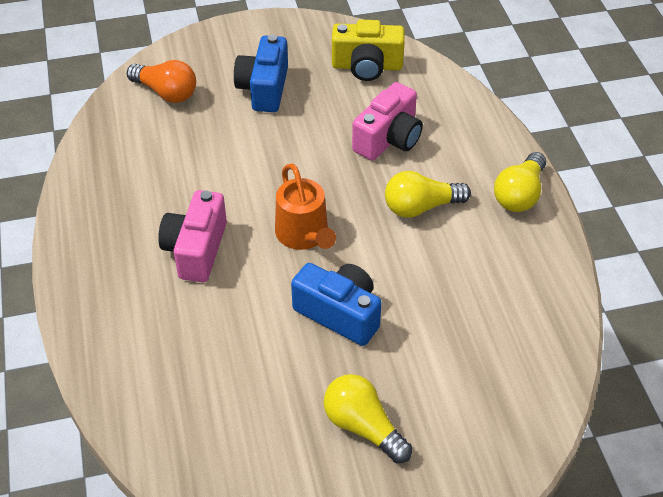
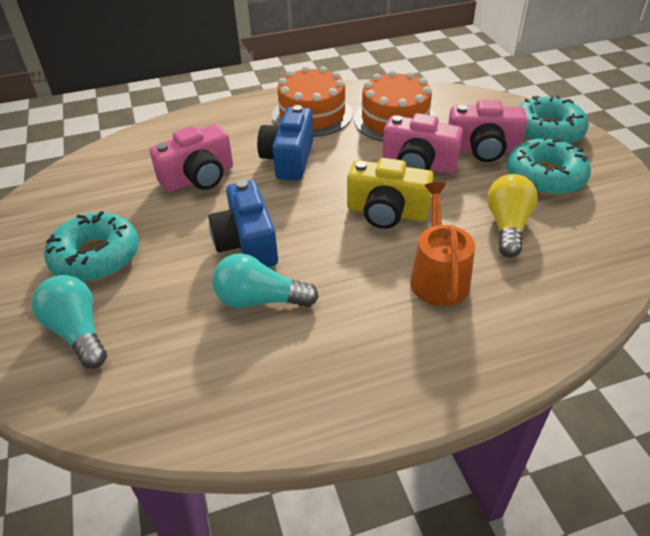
orange cake: 0 -> 2
orange light bulb: 1 -> 0
pink camera: 2 -> 3
turquoise donut: 0 -> 3
turquoise light bulb: 0 -> 2
yellow light bulb: 3 -> 1

